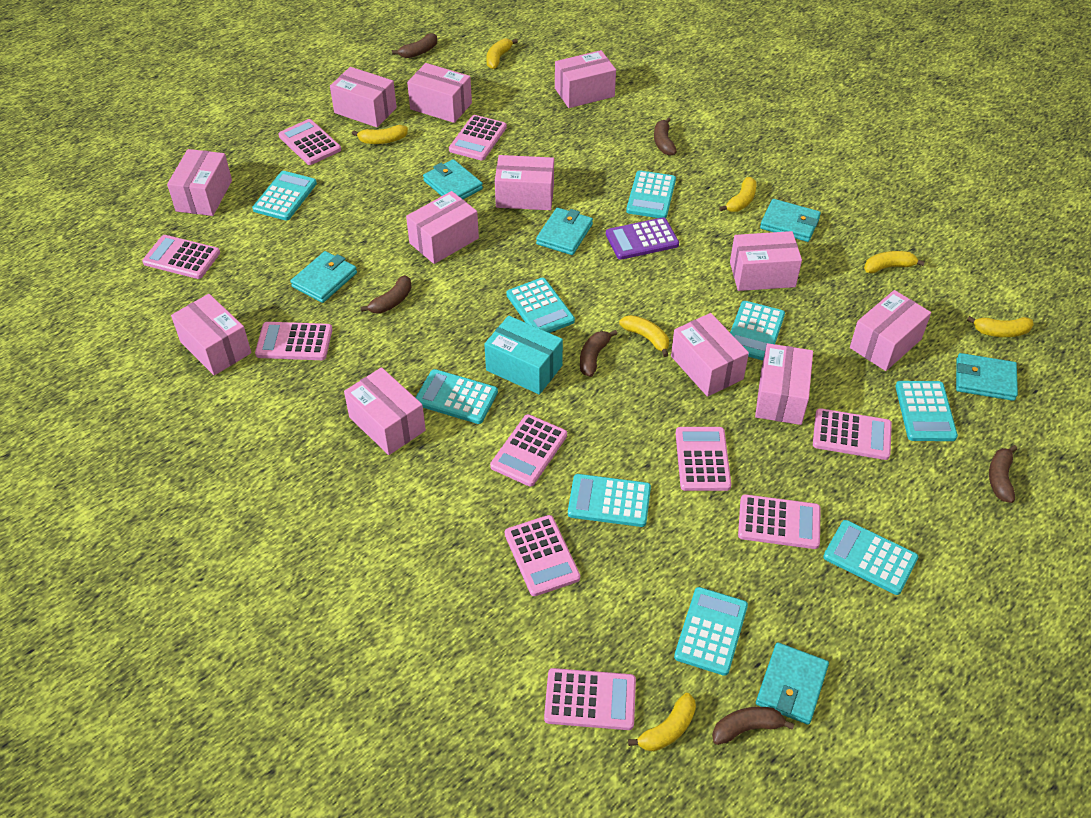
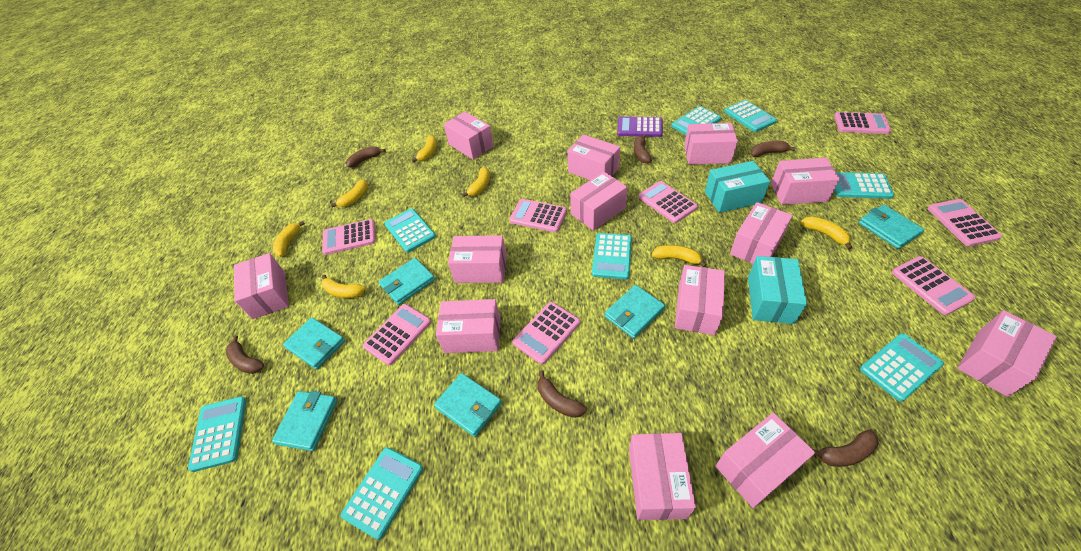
pink box: 12 -> 13
pink calculator: 10 -> 8
turquoise box: 1 -> 2
turquoise calculator: 9 -> 8

